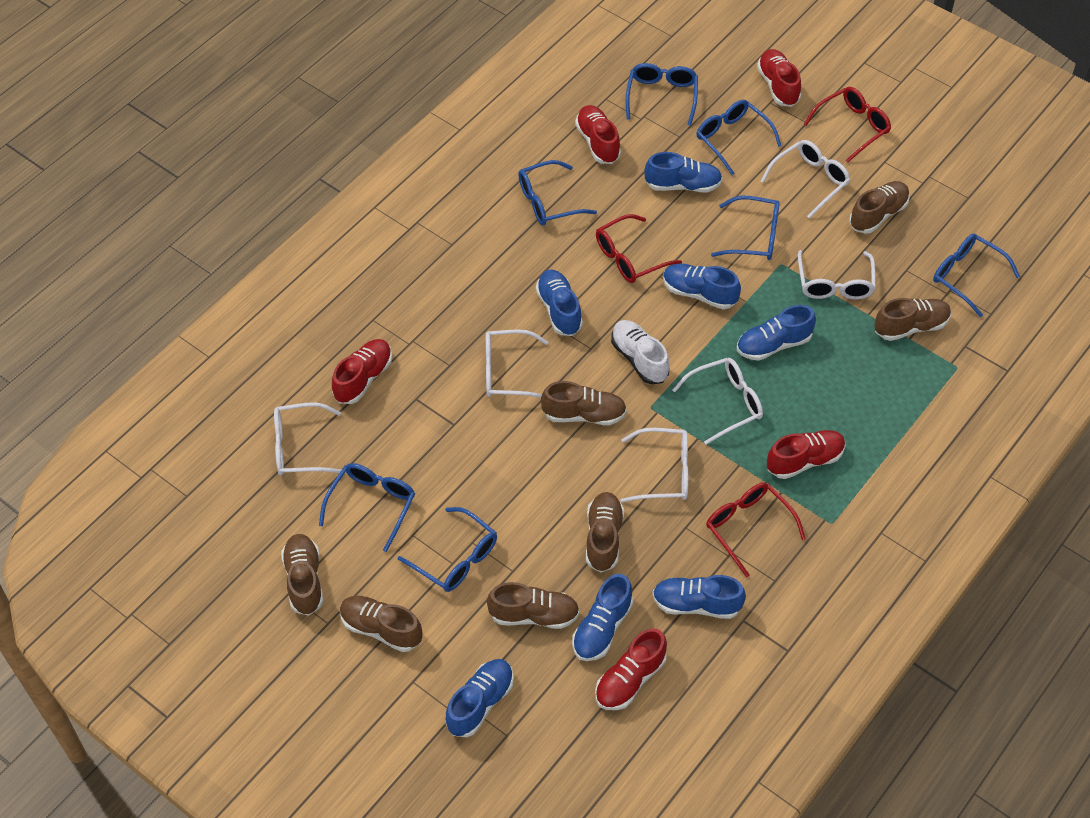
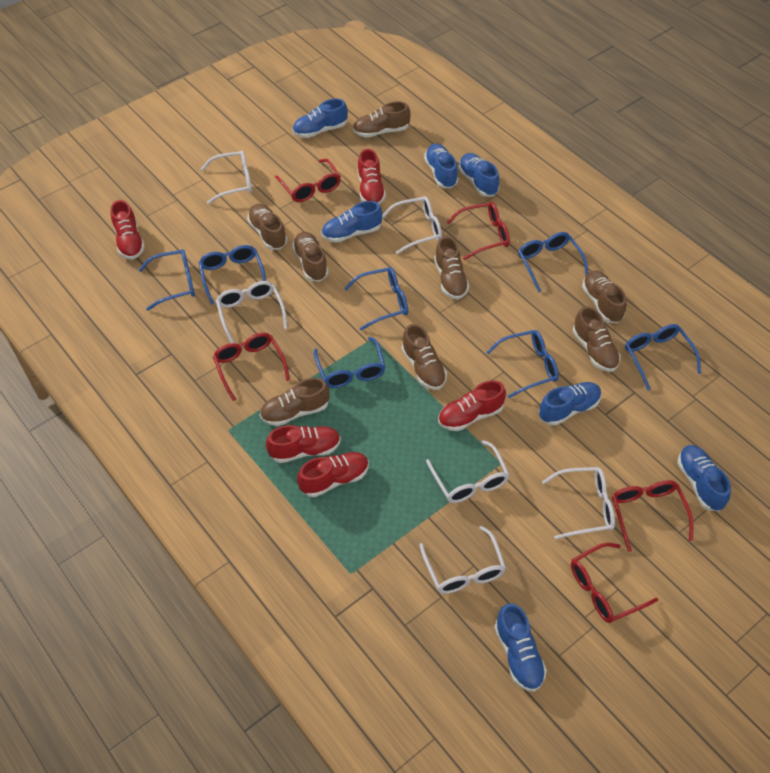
brown shoe: 7 -> 8
red glasses: 3 -> 5
white shoe: 1 -> 0

